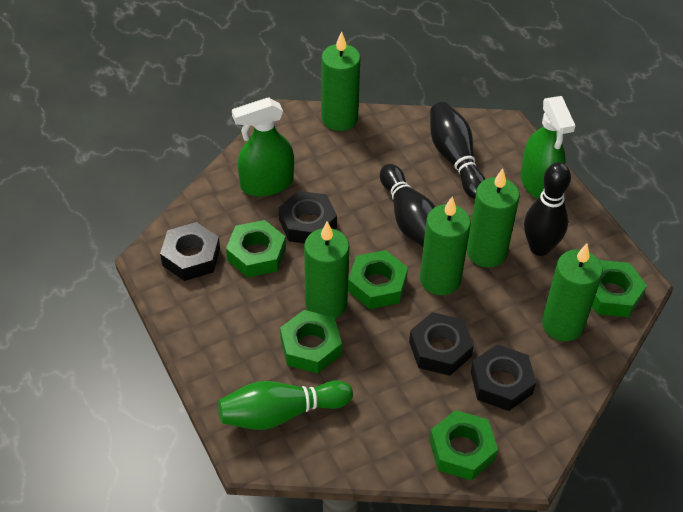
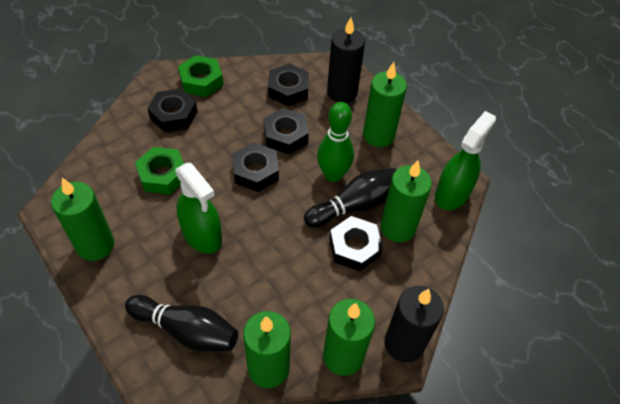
black bowling pin: 3 -> 2
black candle: 0 -> 2
black nut: 4 -> 5
green nut: 5 -> 2

